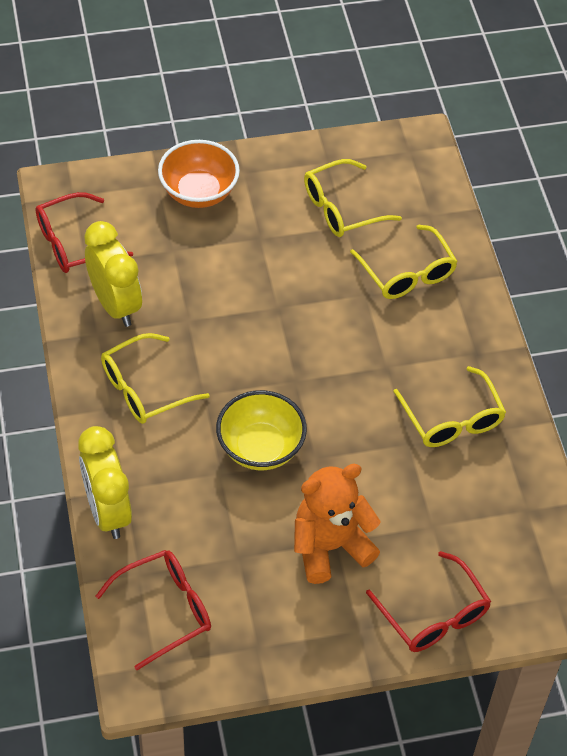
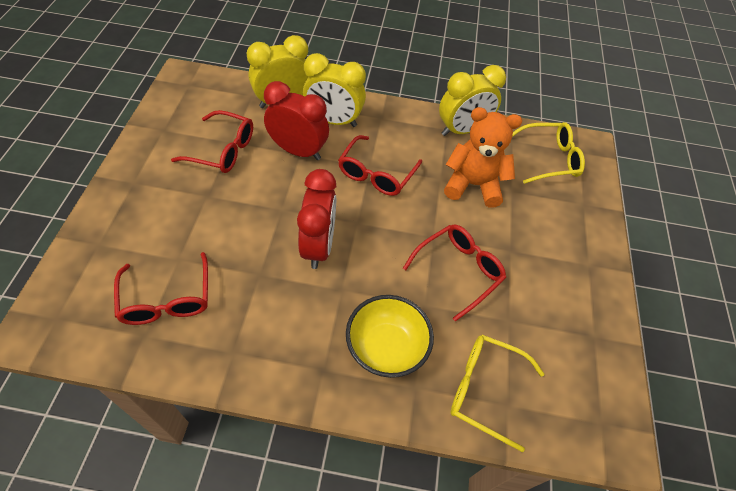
orange bowl: 1 -> 0
red clock: 0 -> 2
red glasses: 3 -> 4
yellow clock: 2 -> 3
yellow glasses: 4 -> 2

